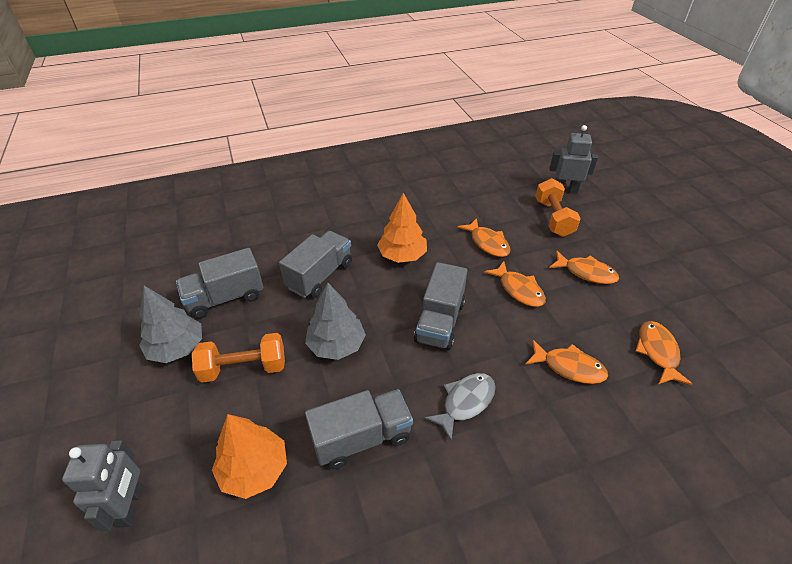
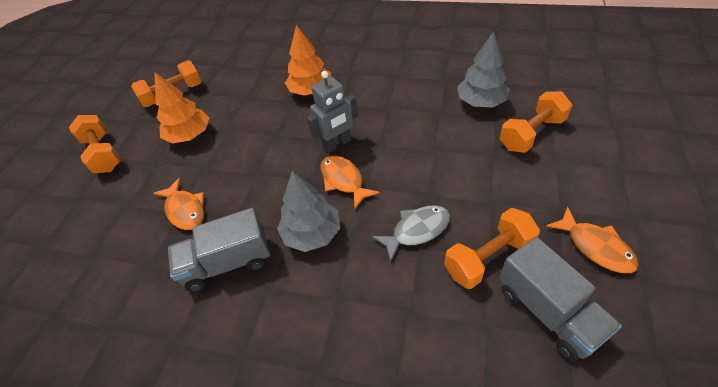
grey robot: 2 -> 1
grey truck: 4 -> 2
orange dumbbell: 2 -> 4
orange fish: 5 -> 3

